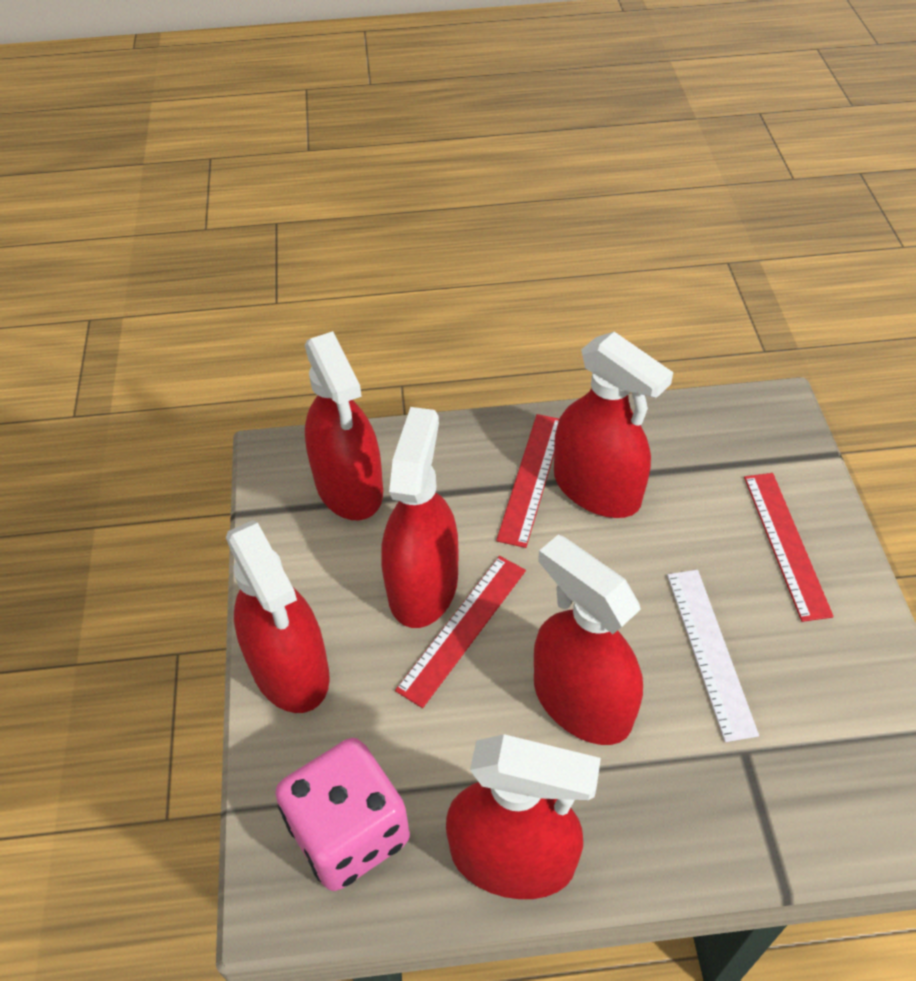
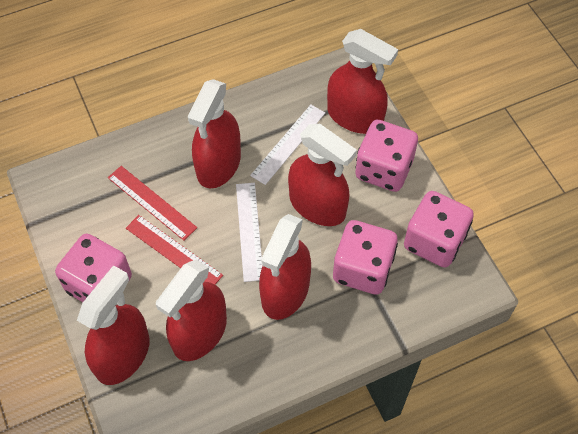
pink dice: 1 -> 4
red ruler: 3 -> 2
white ruler: 1 -> 2

